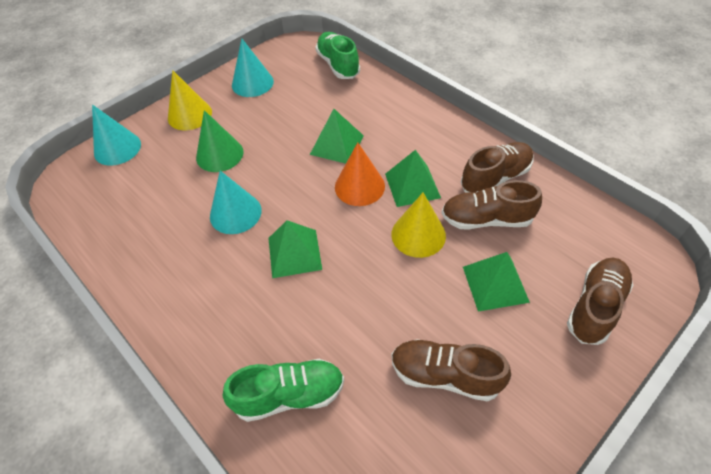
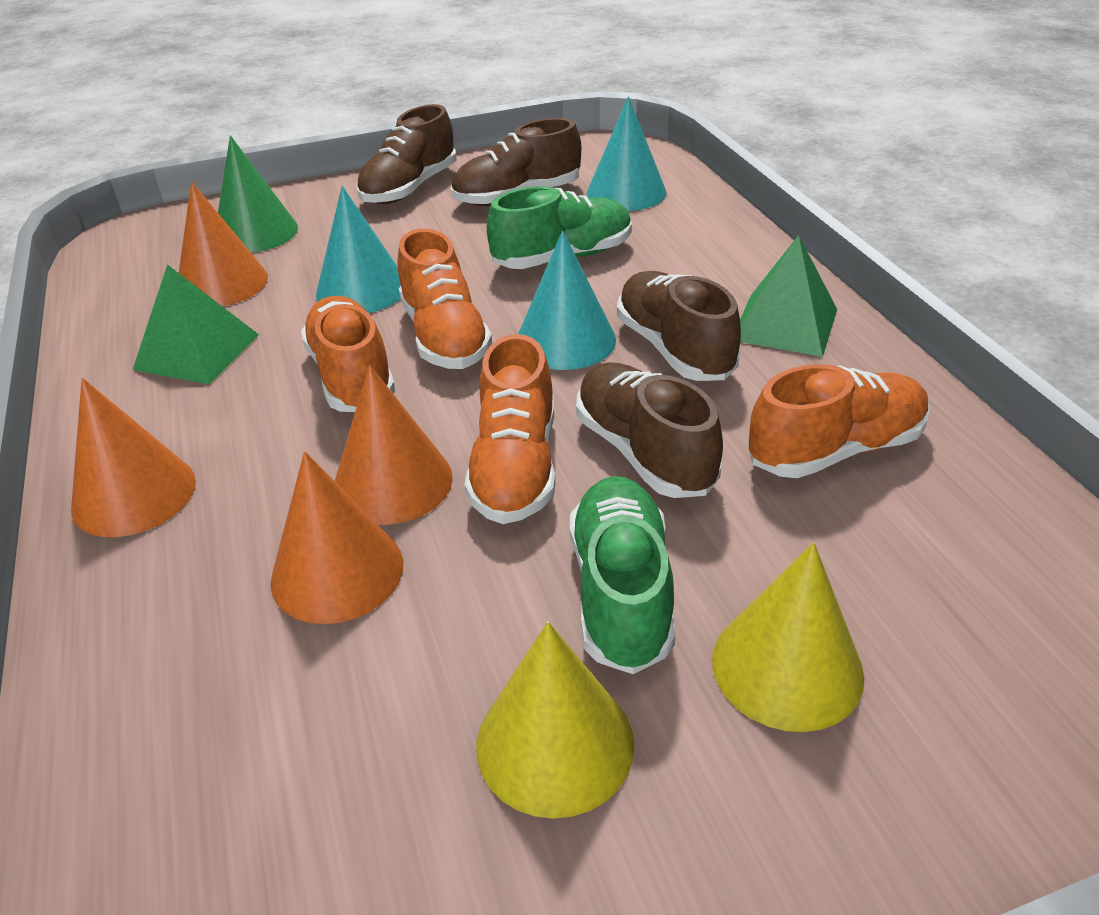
green pyramid: 4 -> 2
orange cone: 1 -> 4
orange shoe: 0 -> 4

